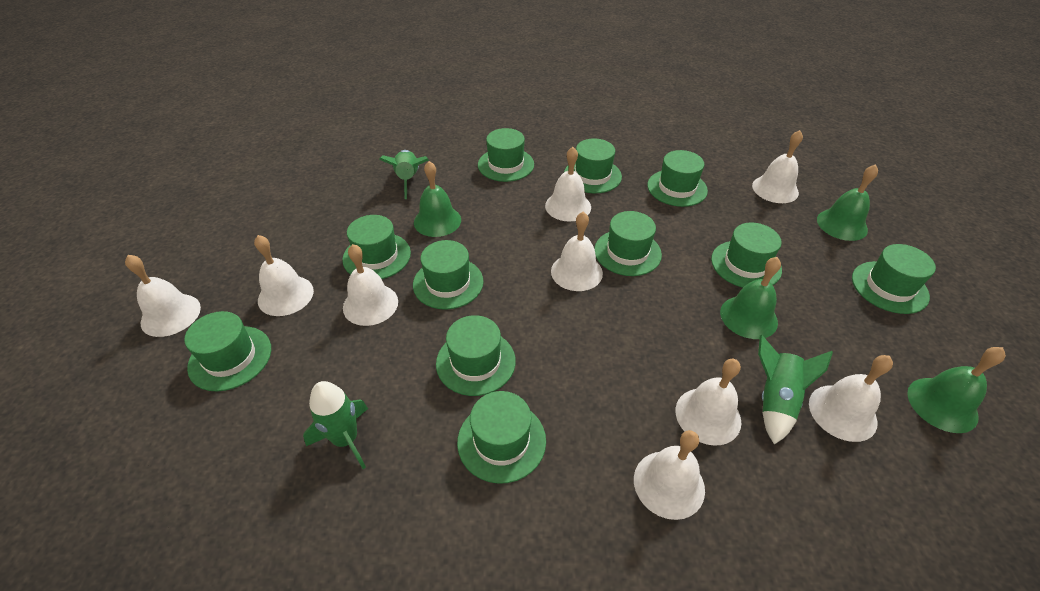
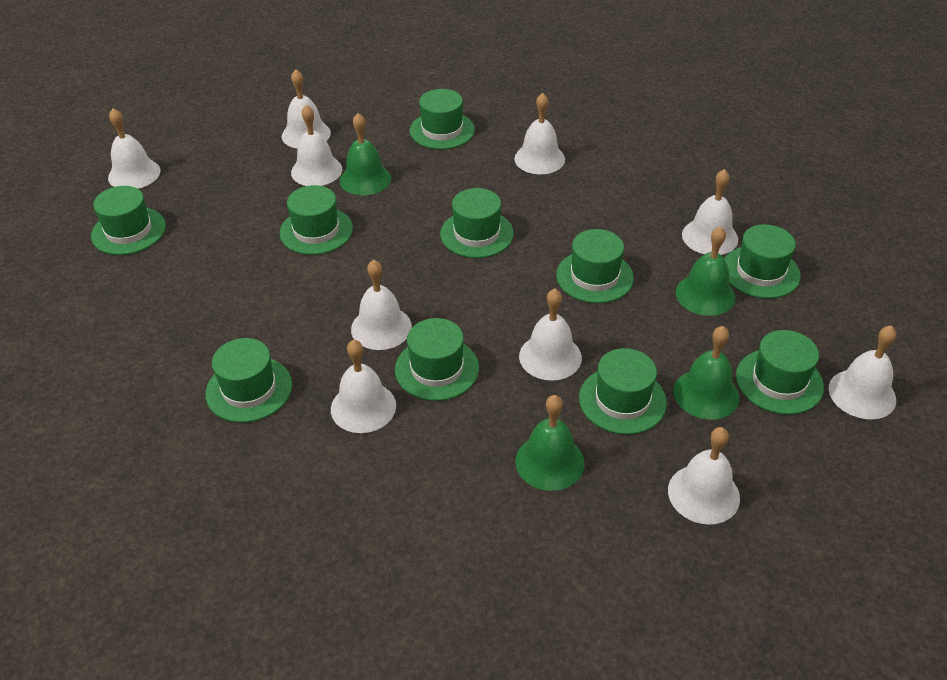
green hat: 11 -> 10
green rocket: 3 -> 0
white bell: 9 -> 10

